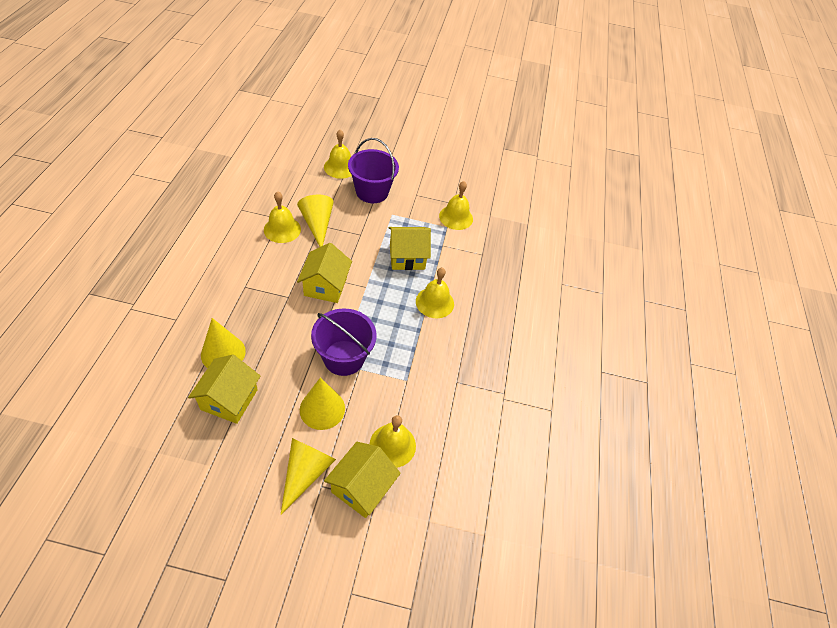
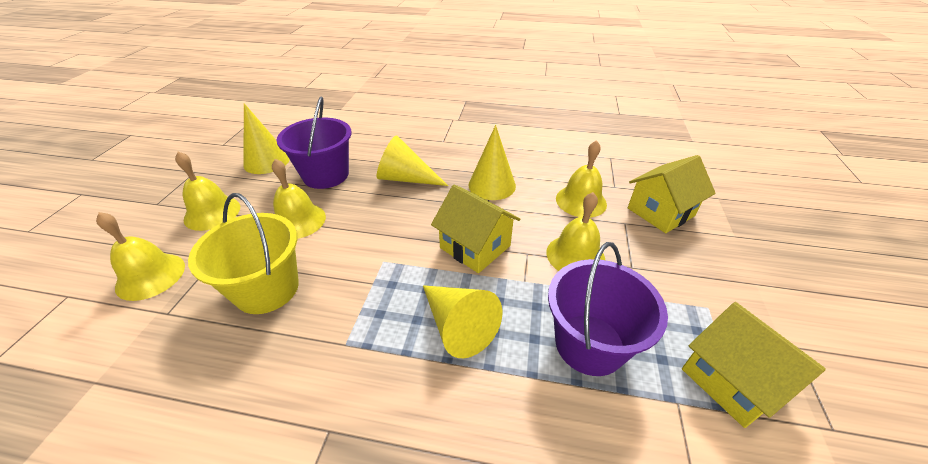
yellow bucket: 0 -> 1
yellow house: 4 -> 3

